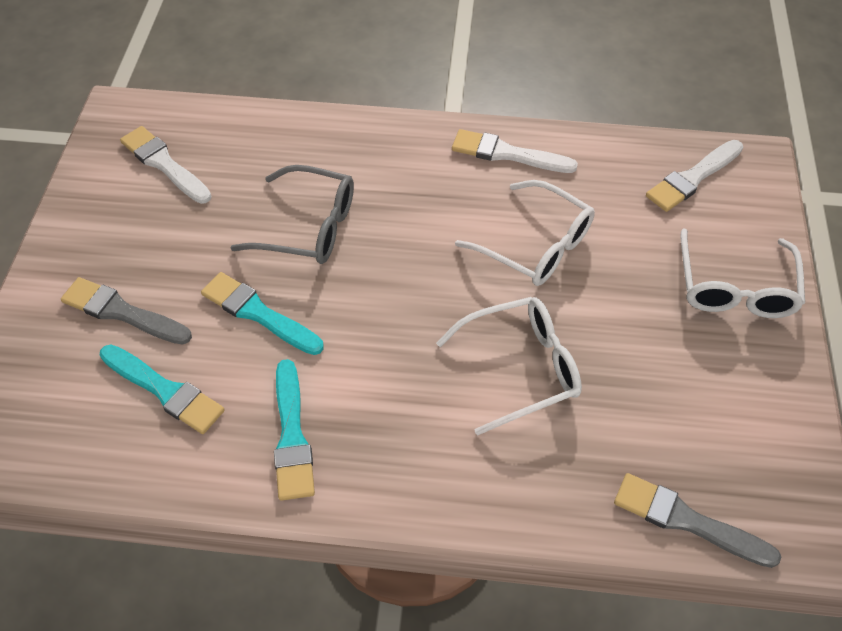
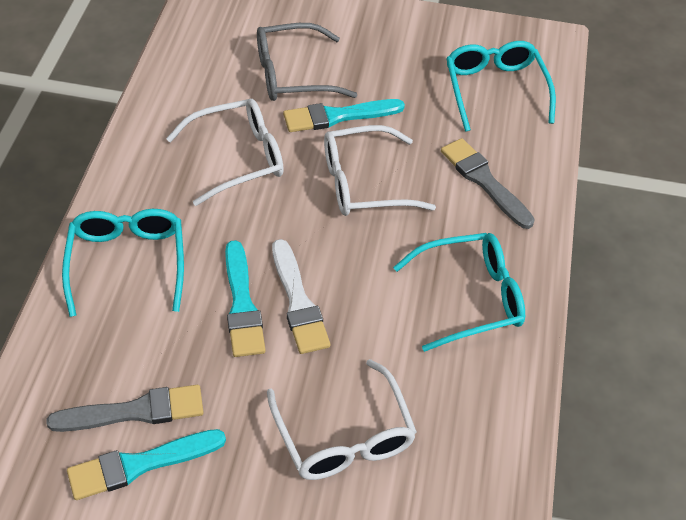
turquoise glasses: 0 -> 3
white brush: 3 -> 1

